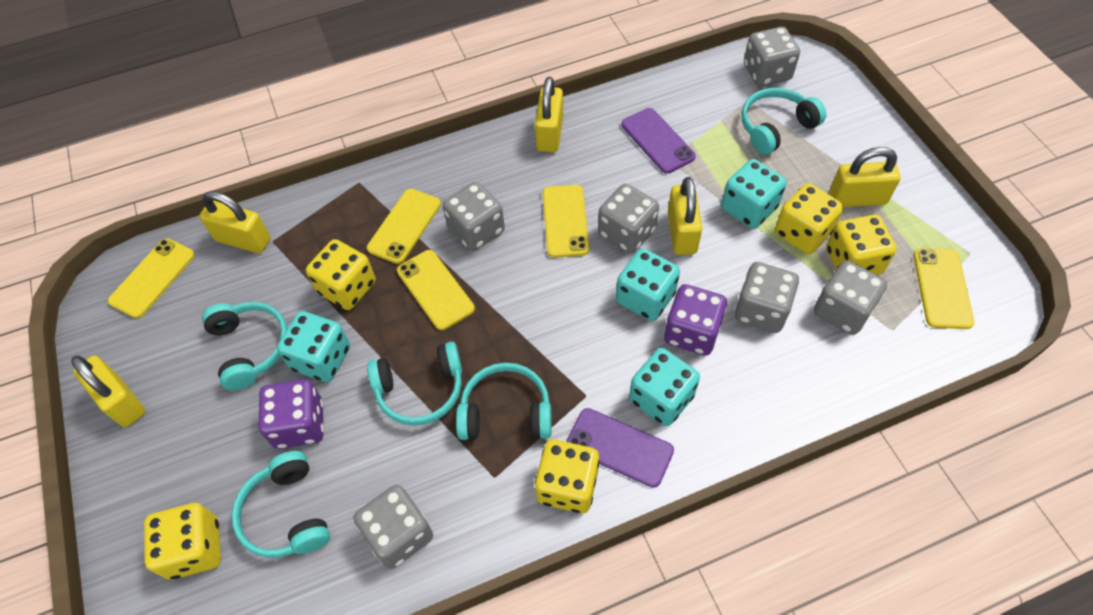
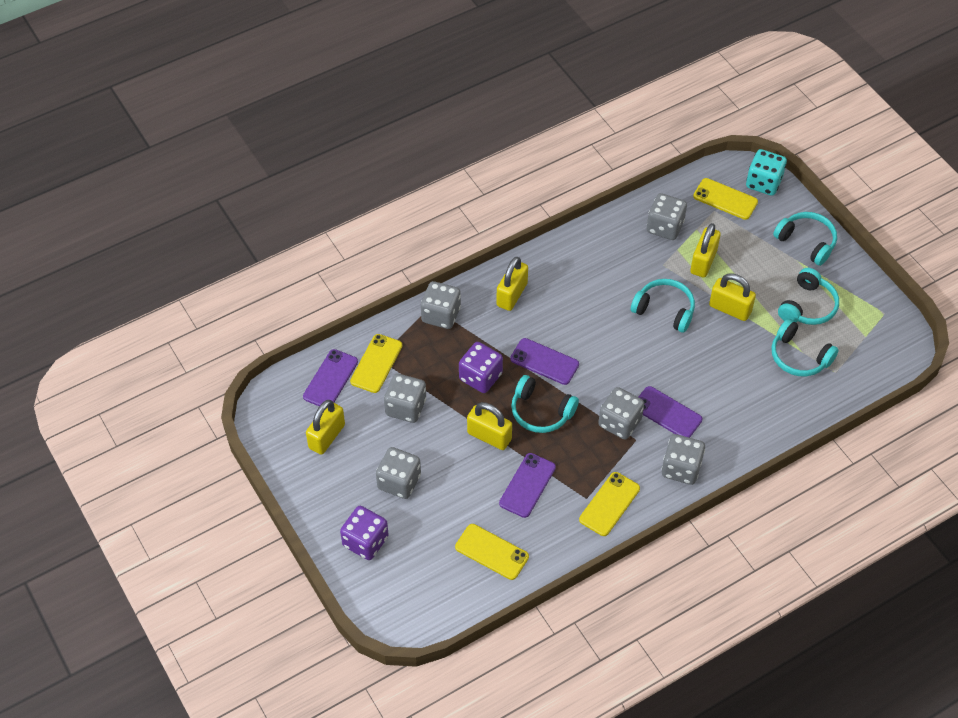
purple phone: 2 -> 4
turquoise dice: 4 -> 1
yellow dice: 5 -> 0
yellow phone: 5 -> 4

